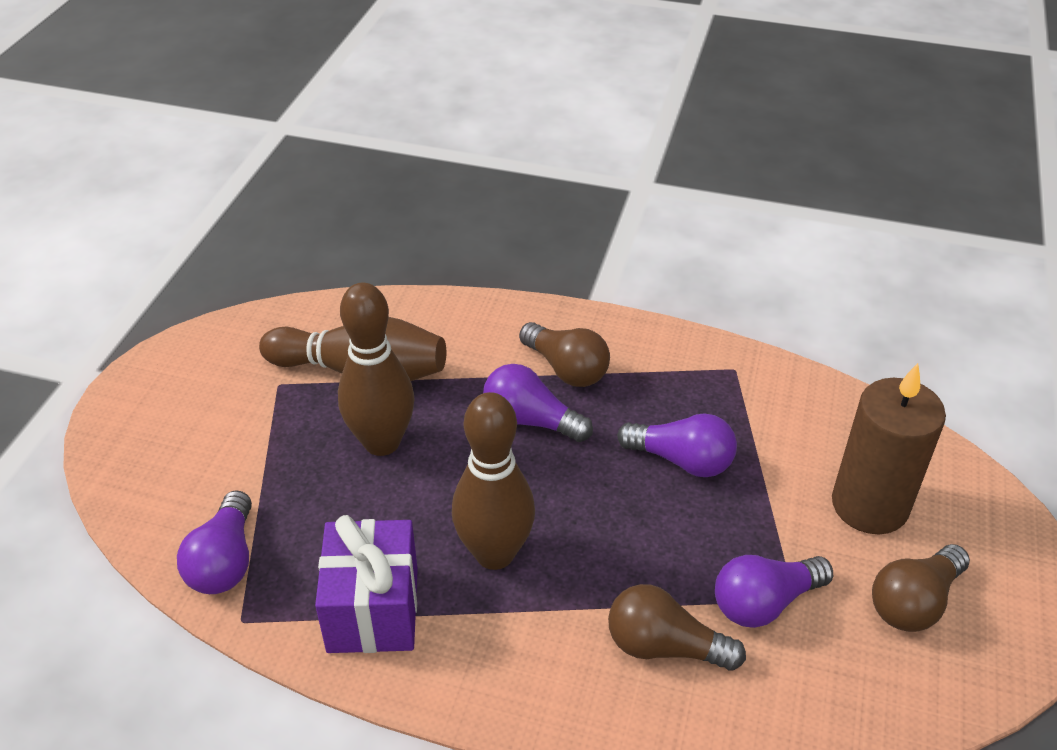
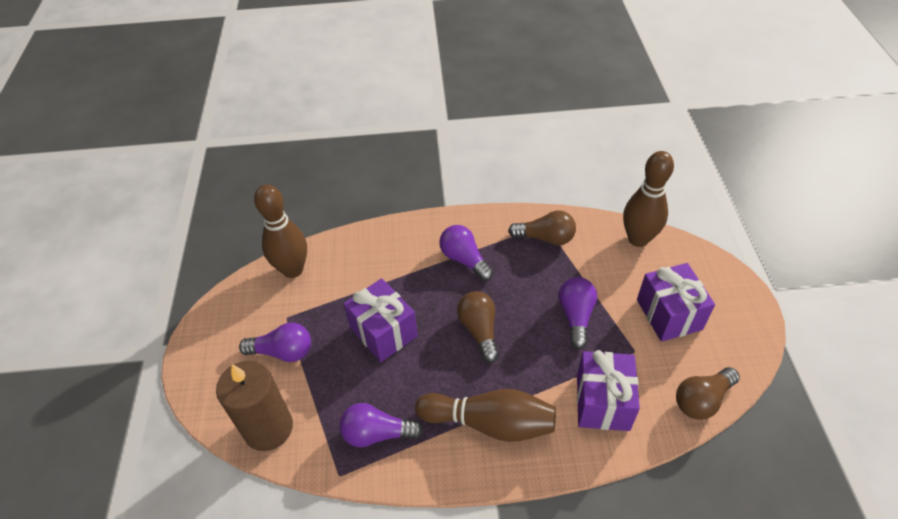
purple gift: 1 -> 3

